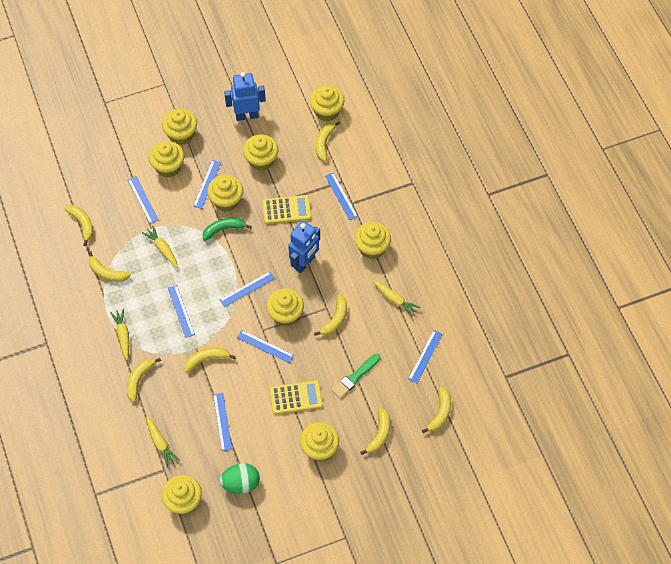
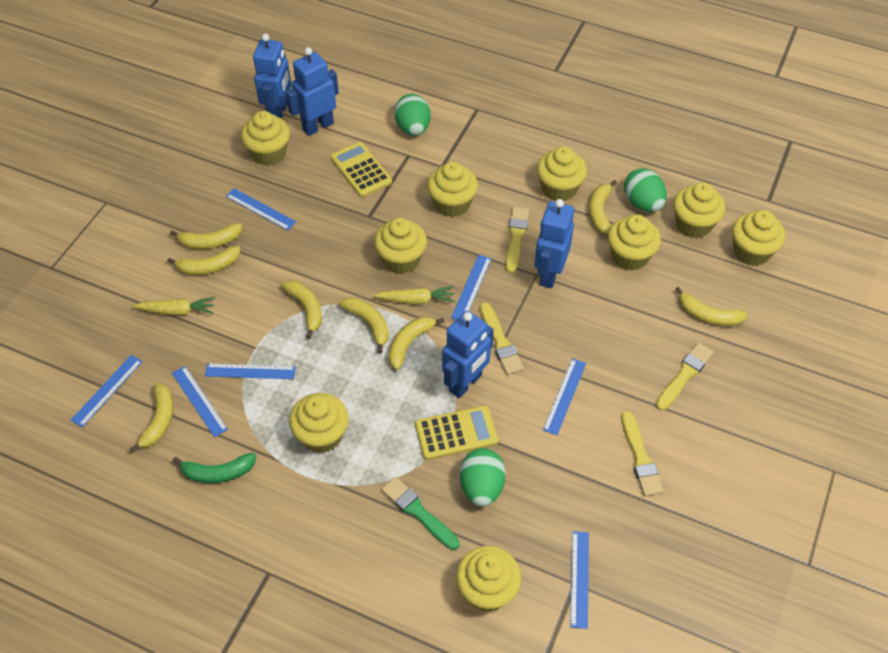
blue robot: 2 -> 4
blue ruler: 8 -> 7
green egg: 1 -> 3
yellow brush: 0 -> 4
yellow carrot: 4 -> 2

